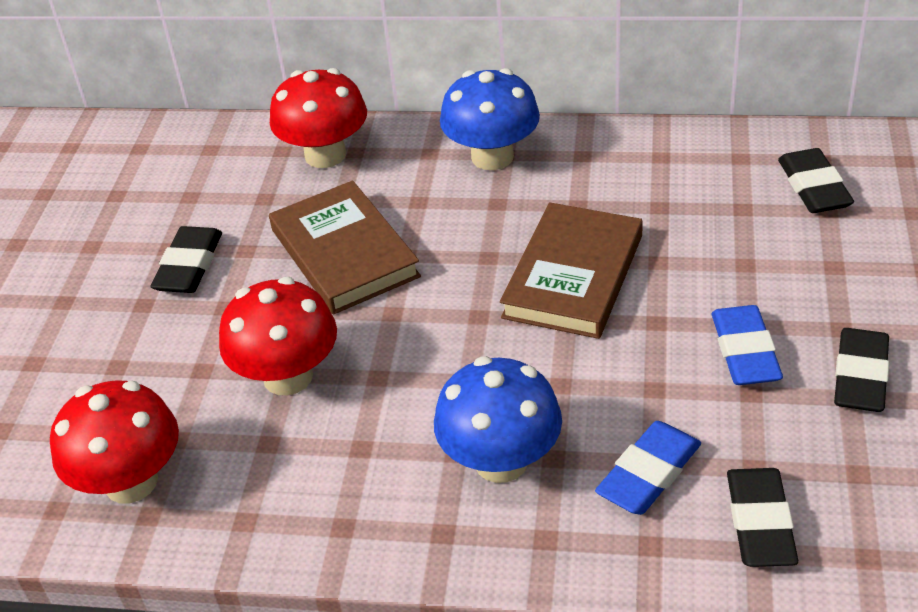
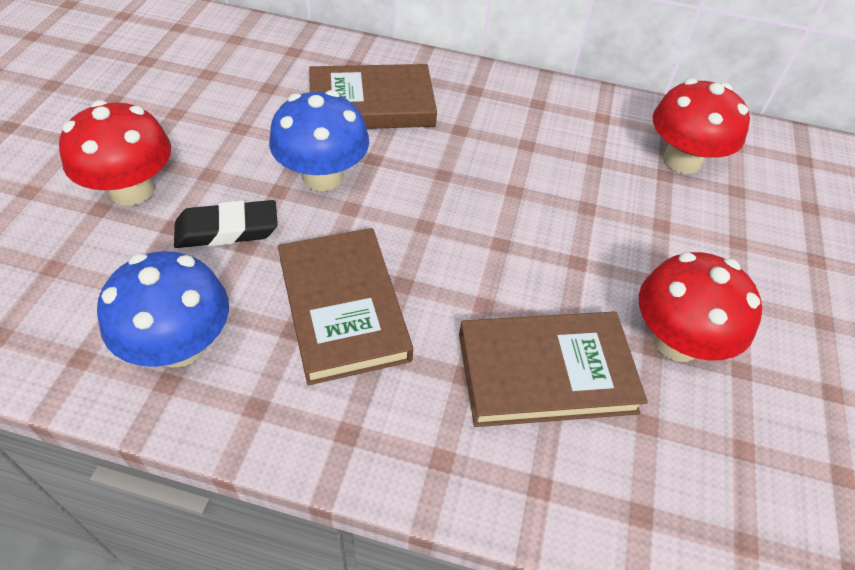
black eraser: 4 -> 1
blue eraser: 2 -> 0
brown book: 2 -> 3

